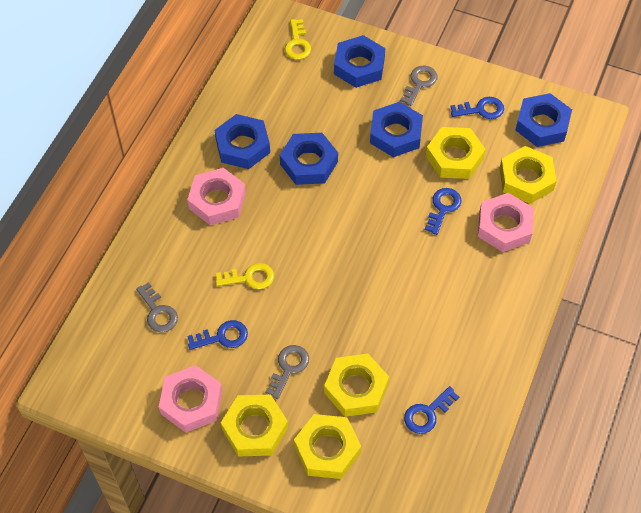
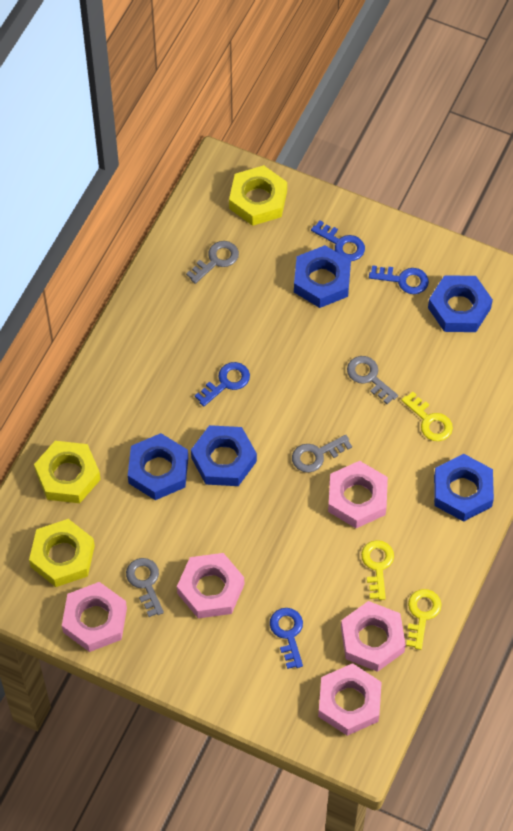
grey key: 3 -> 4
pink nut: 3 -> 5
yellow key: 2 -> 3
yellow nut: 5 -> 3

